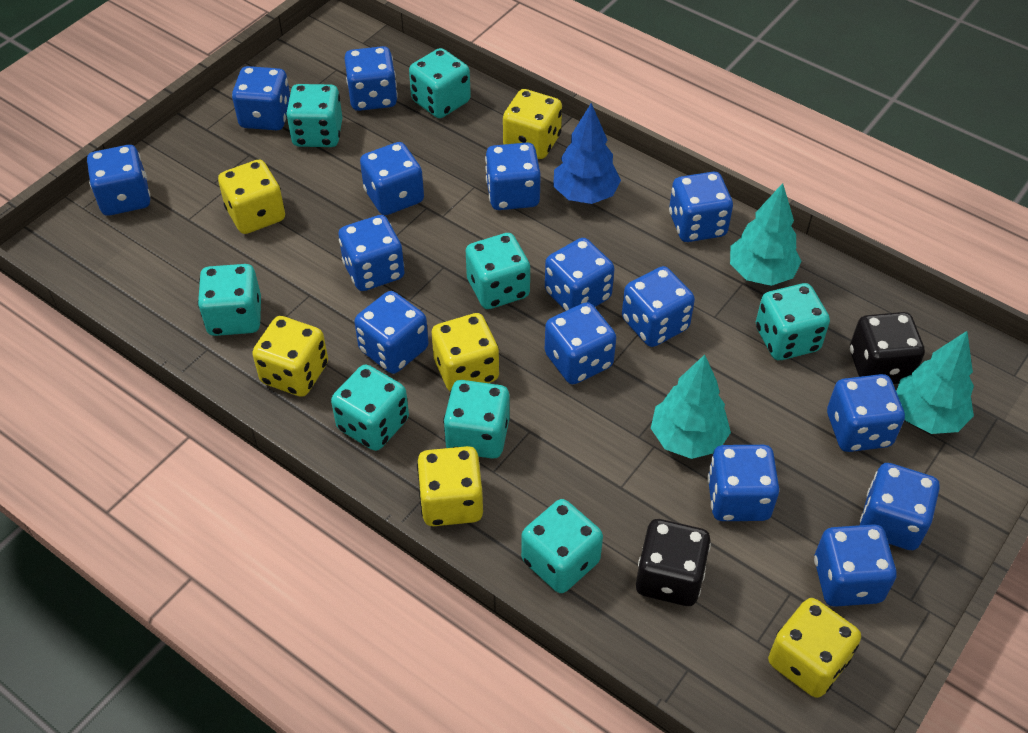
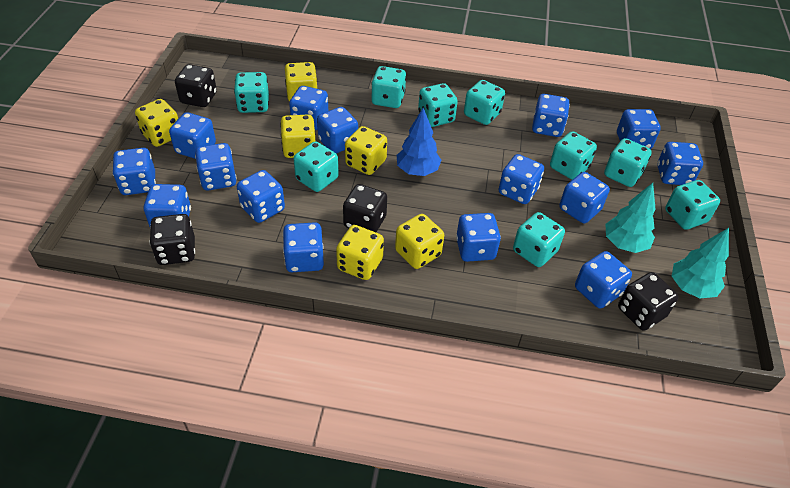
black dice: 2 -> 4
turquoise dice: 8 -> 9
turquoise tree: 3 -> 2

